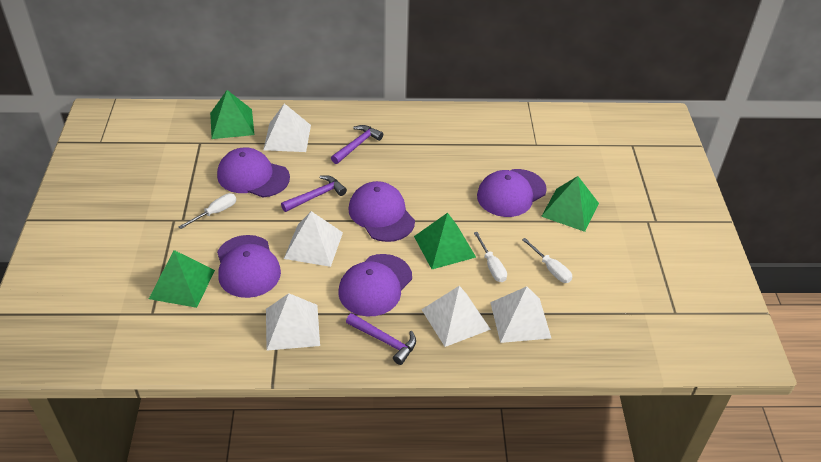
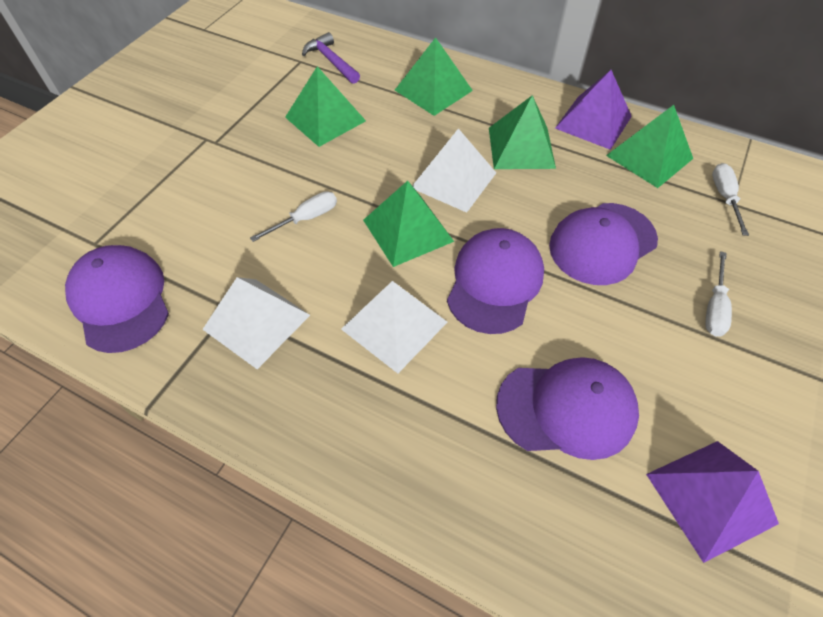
green pyramid: 4 -> 5
purple cap: 5 -> 4
purple hammer: 3 -> 1
purple pyramid: 0 -> 2
white pyramid: 5 -> 3

